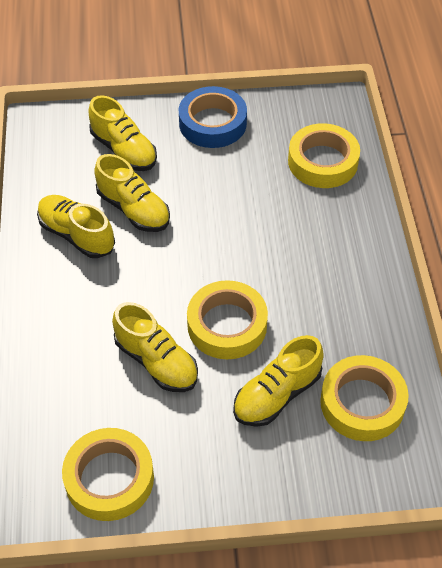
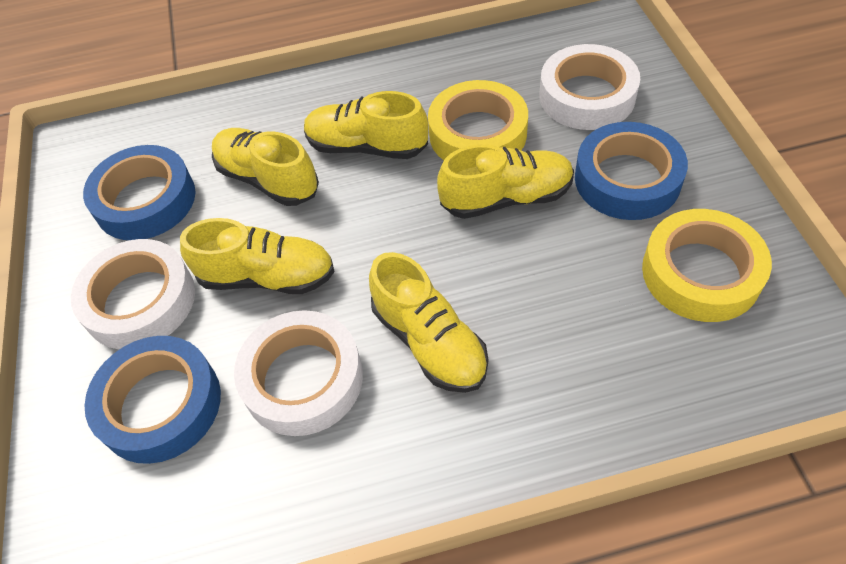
blue tape: 1 -> 3
white tape: 0 -> 3
yellow tape: 4 -> 2

